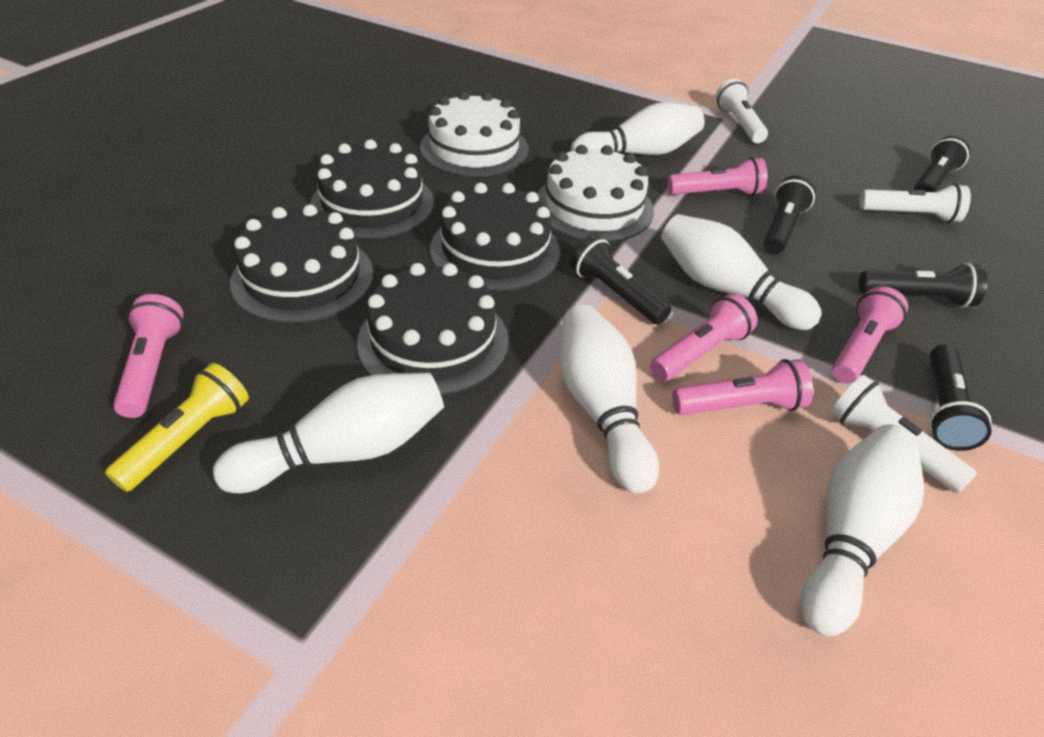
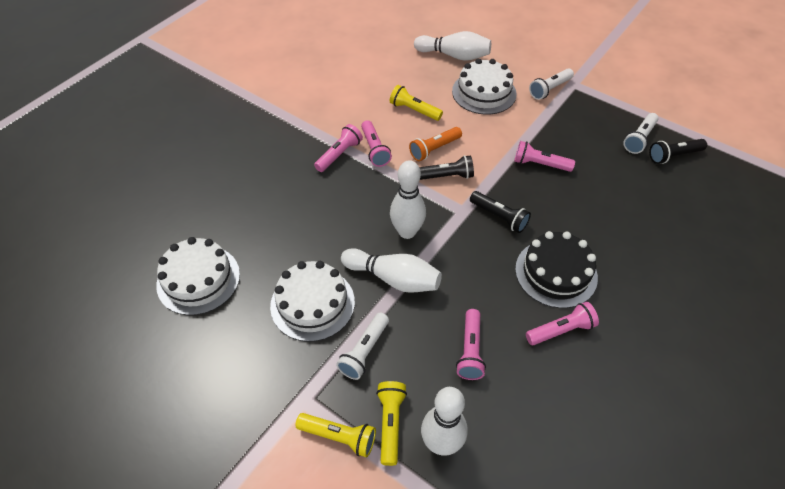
black cake: 4 -> 1
black flashlight: 5 -> 3
orange flashlight: 0 -> 1
white bowling pin: 5 -> 4
white cake: 2 -> 3
yellow flashlight: 1 -> 3

